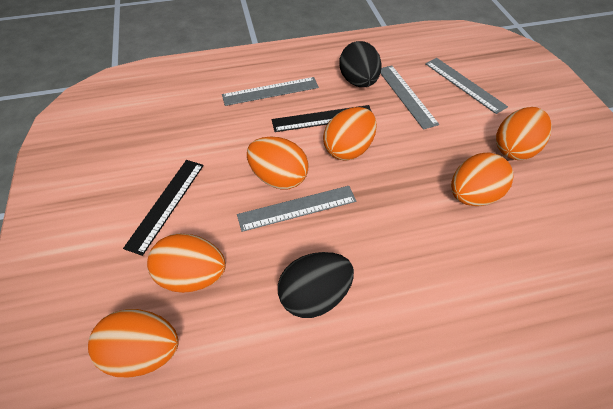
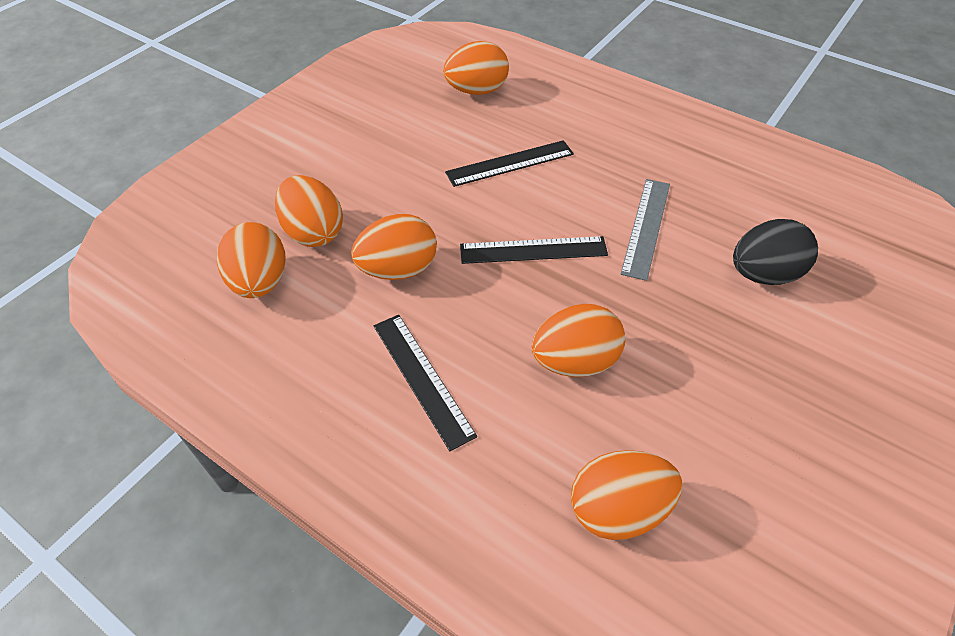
black egg: 2 -> 1
black ruler: 2 -> 3
grey ruler: 4 -> 1

